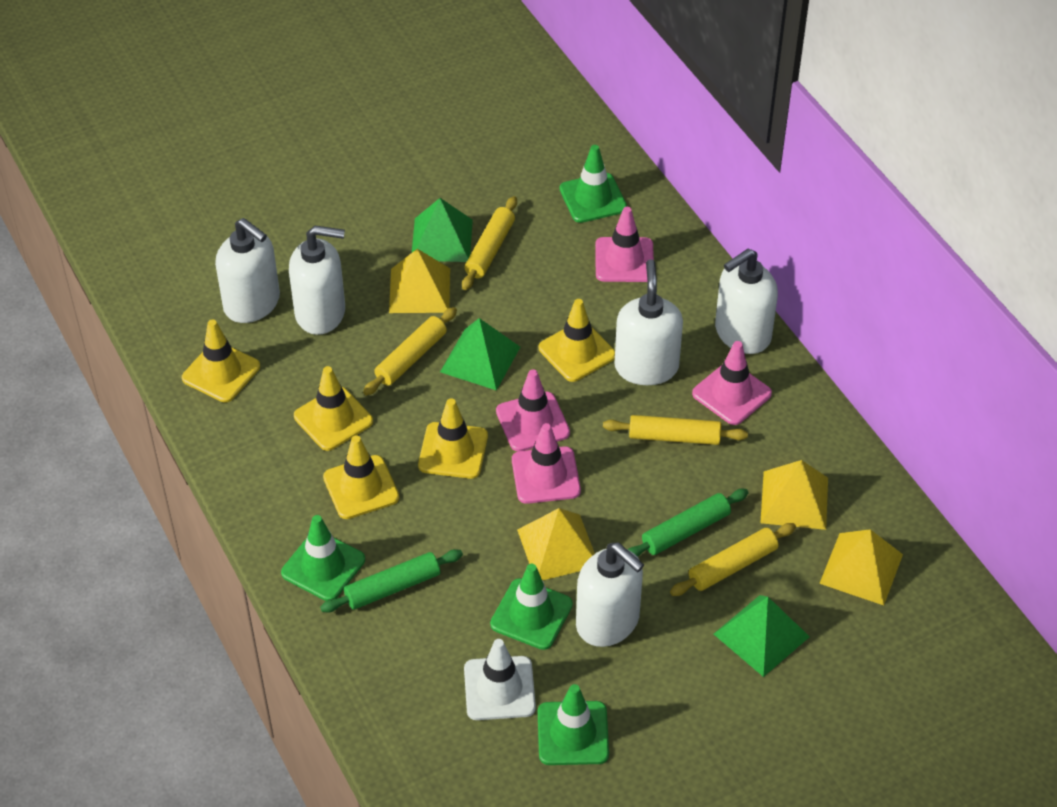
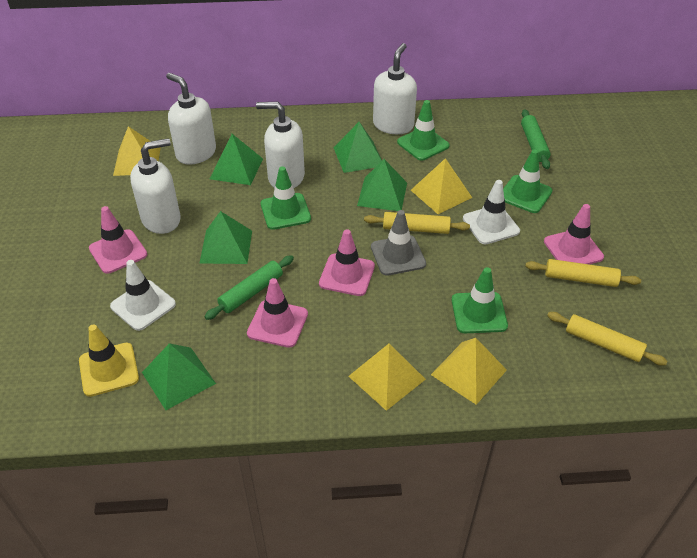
green pyramid: 3 -> 5
grey traffic cone: 0 -> 1
white soap dispenser: 5 -> 4
white traffic cone: 1 -> 2
yellow rolling pin: 4 -> 3
yellow traffic cone: 5 -> 1

